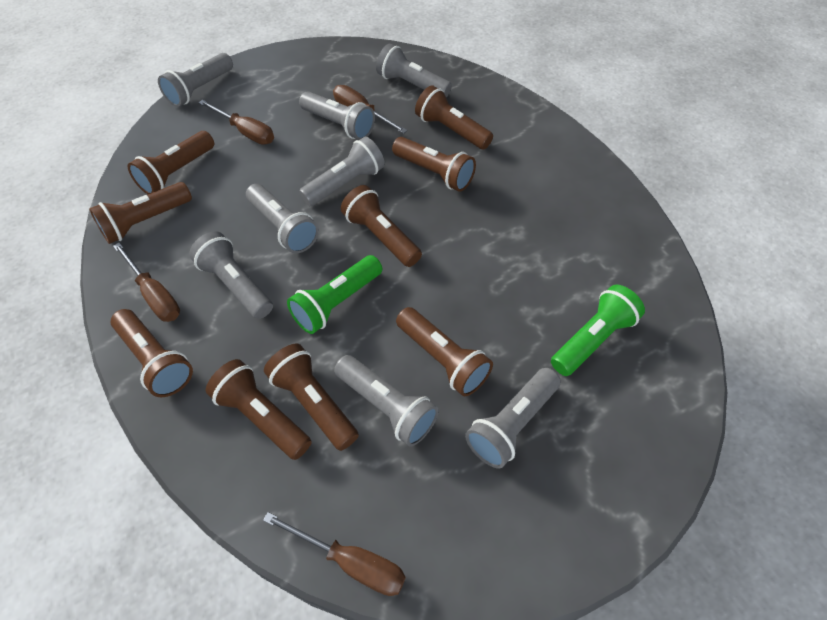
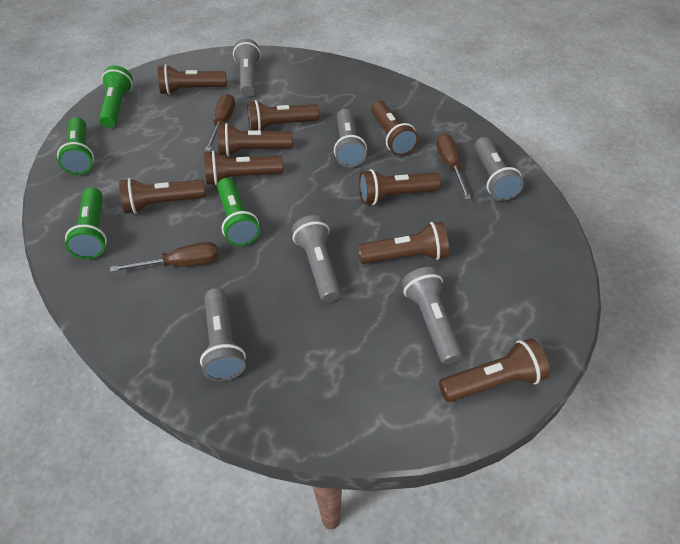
brown screwdriver: 4 -> 3
green flashlight: 2 -> 4
grey flashlight: 8 -> 6

